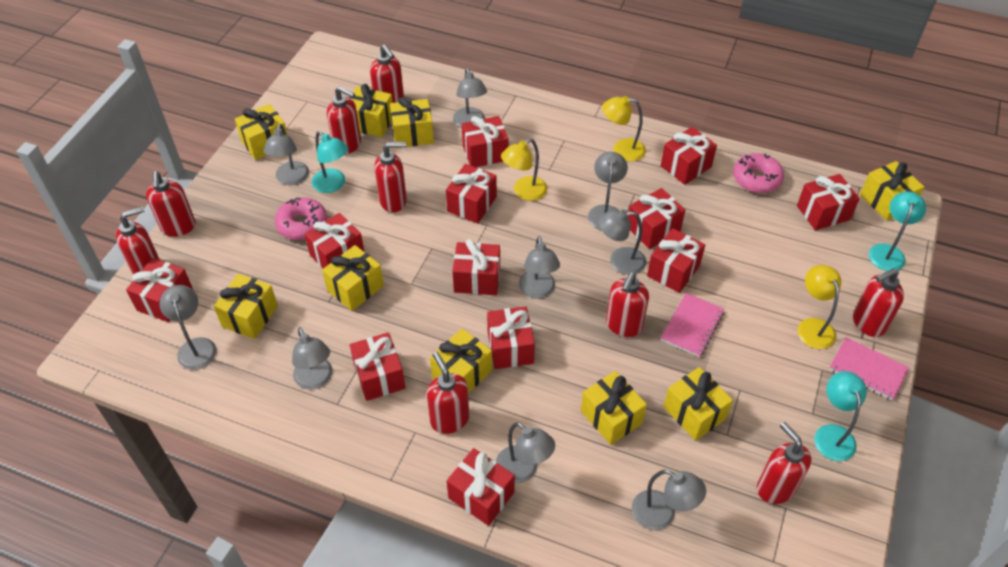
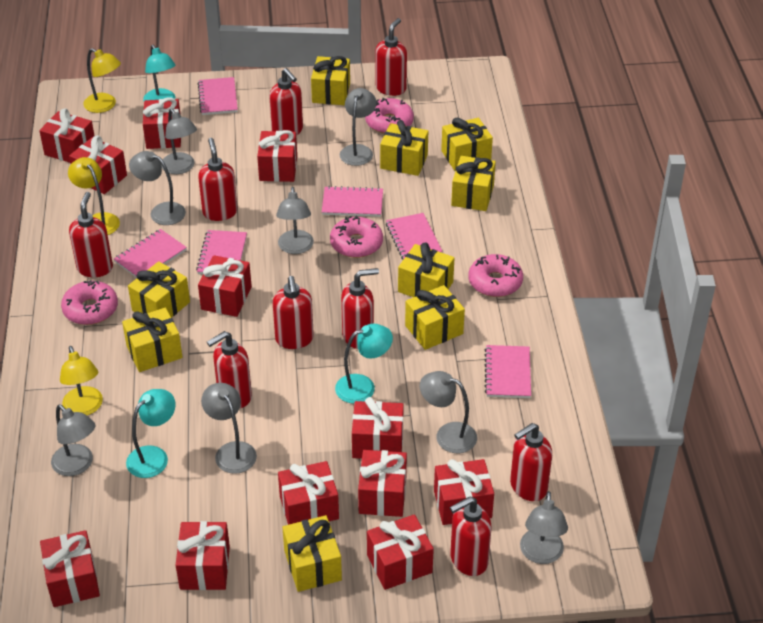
grey lamp: 9 -> 8
pink donut: 2 -> 4
pink notebook: 2 -> 6

